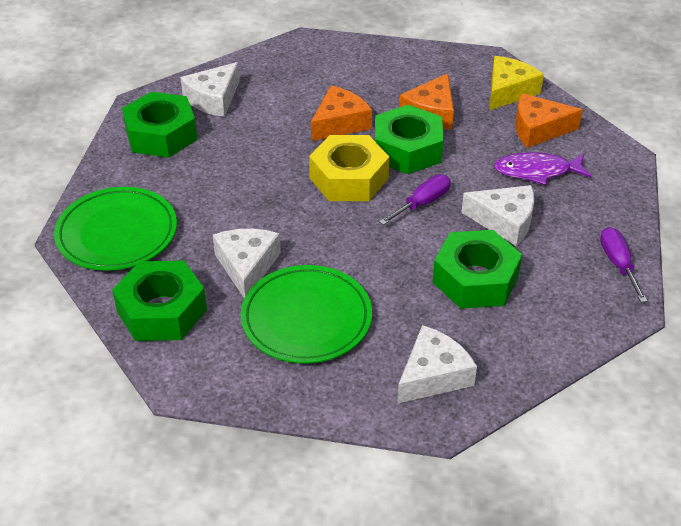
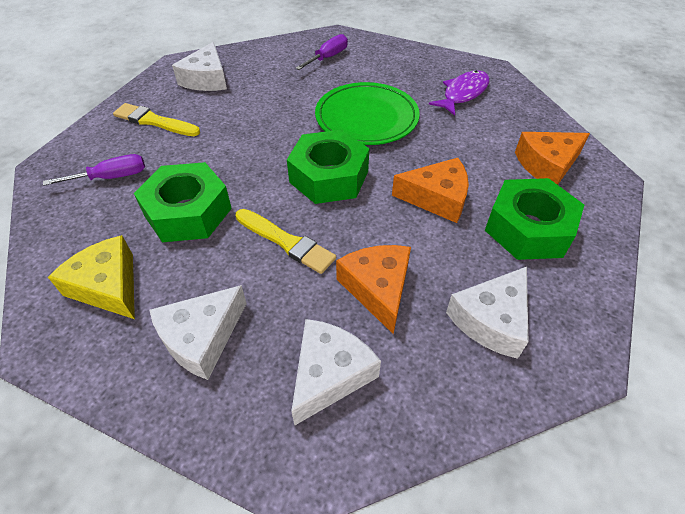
green nut: 4 -> 3
green plate: 2 -> 1
yellow brush: 0 -> 2
yellow nut: 1 -> 0

